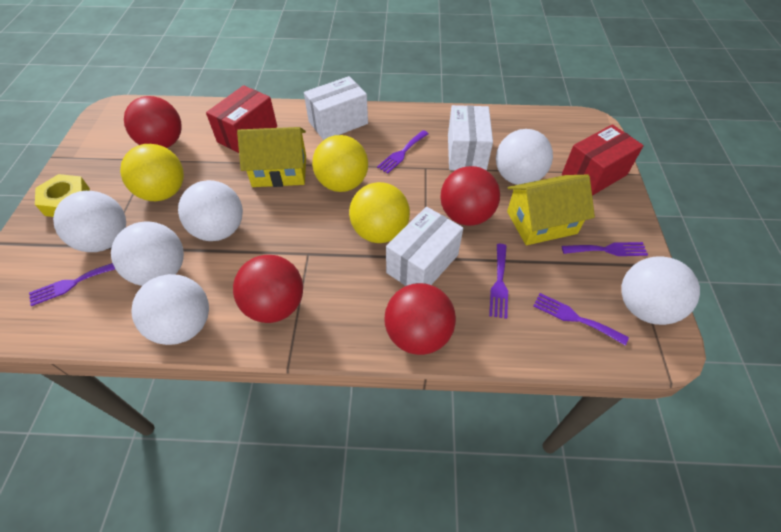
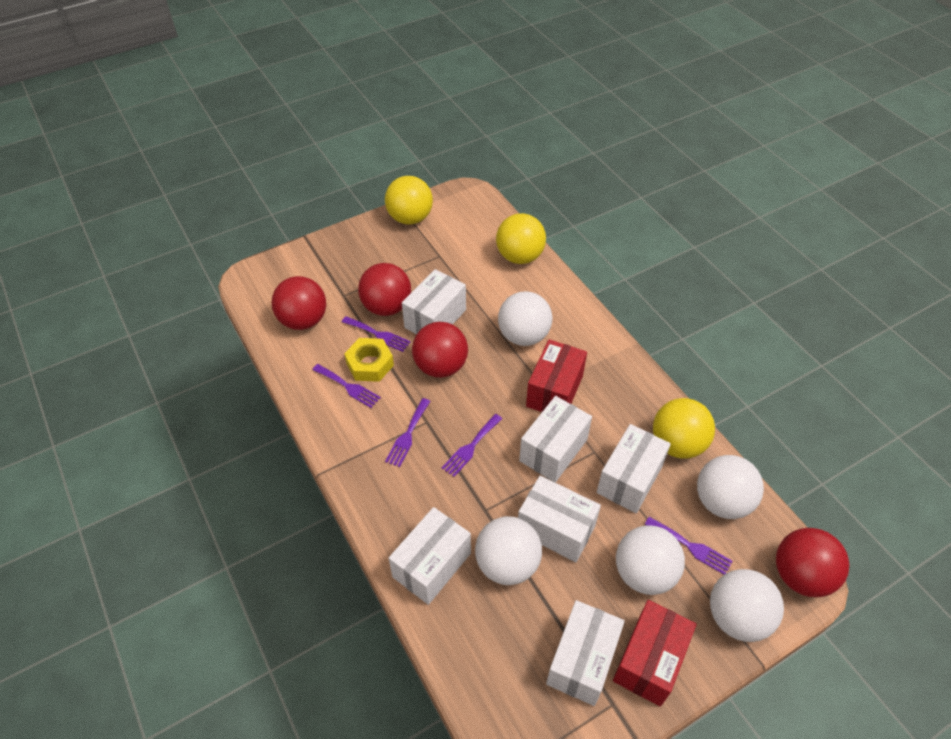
white ball: 6 -> 5
white box: 3 -> 6
yellow house: 2 -> 0

